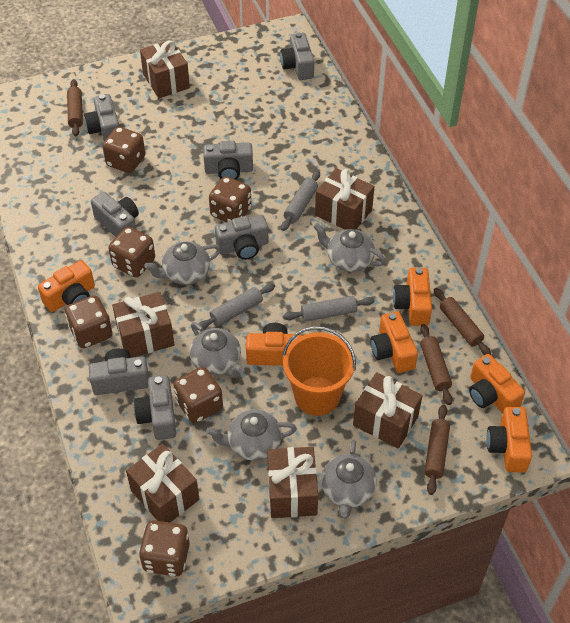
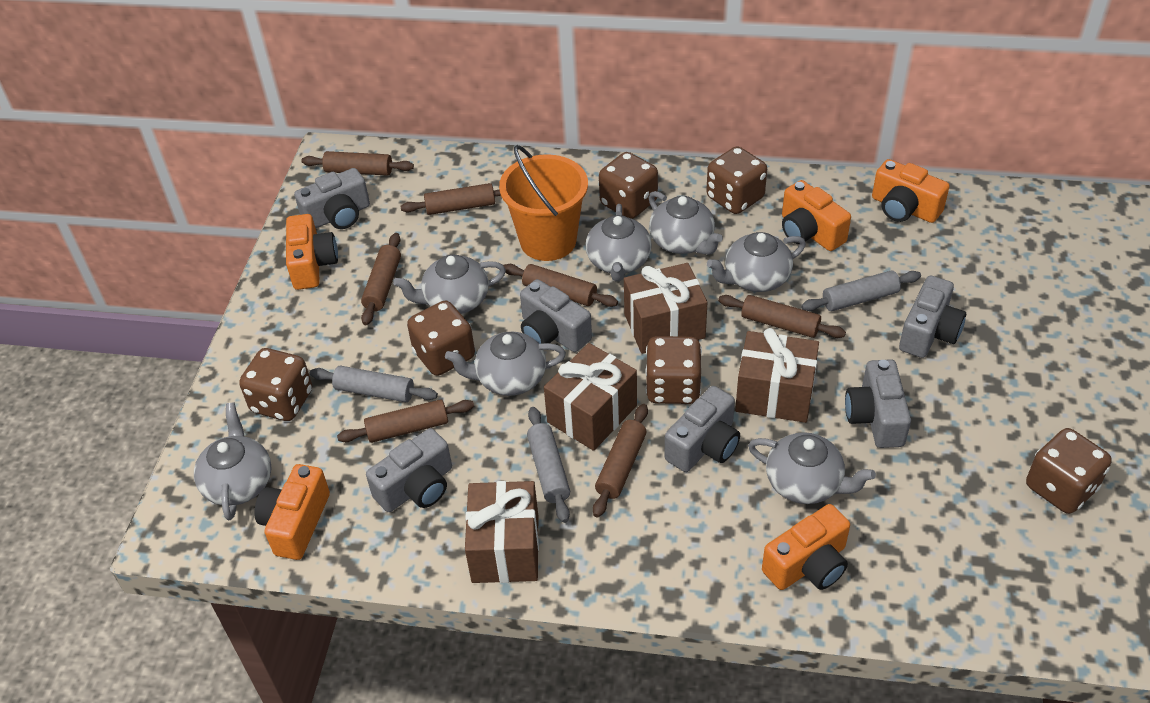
brown gift: 6 -> 4
brown rolling pin: 4 -> 7
grey camera: 7 -> 6
grey teapot: 5 -> 7
orange camera: 6 -> 5

